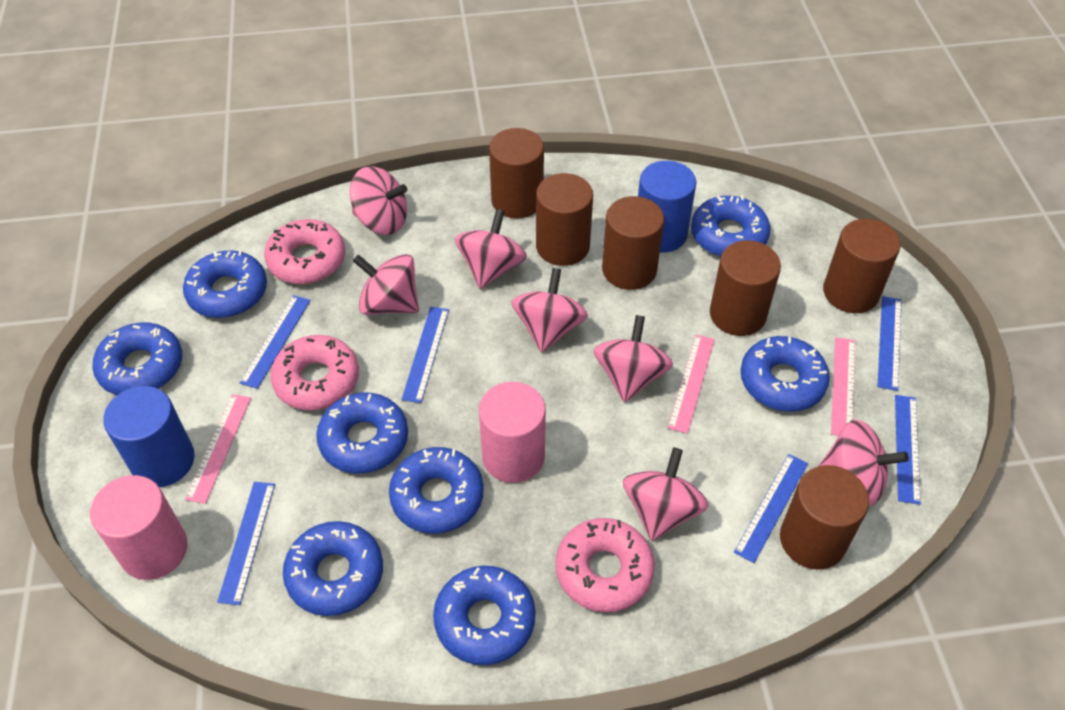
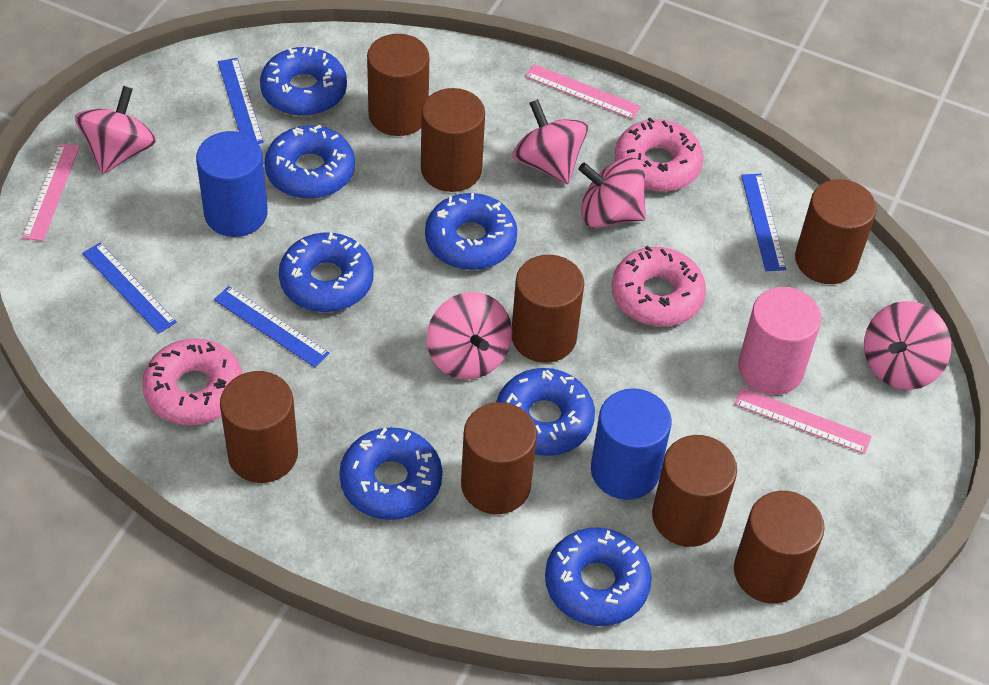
blue donut: 8 -> 7
blue ruler: 6 -> 4
brown cylinder: 6 -> 8
pink cylinder: 2 -> 1
pink spinning top: 7 -> 5

